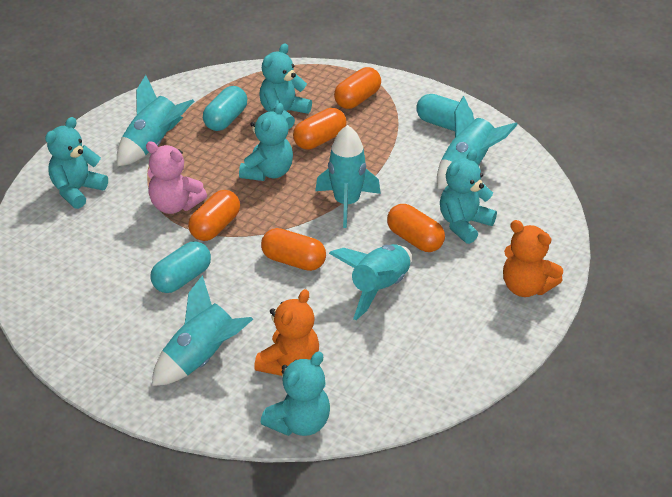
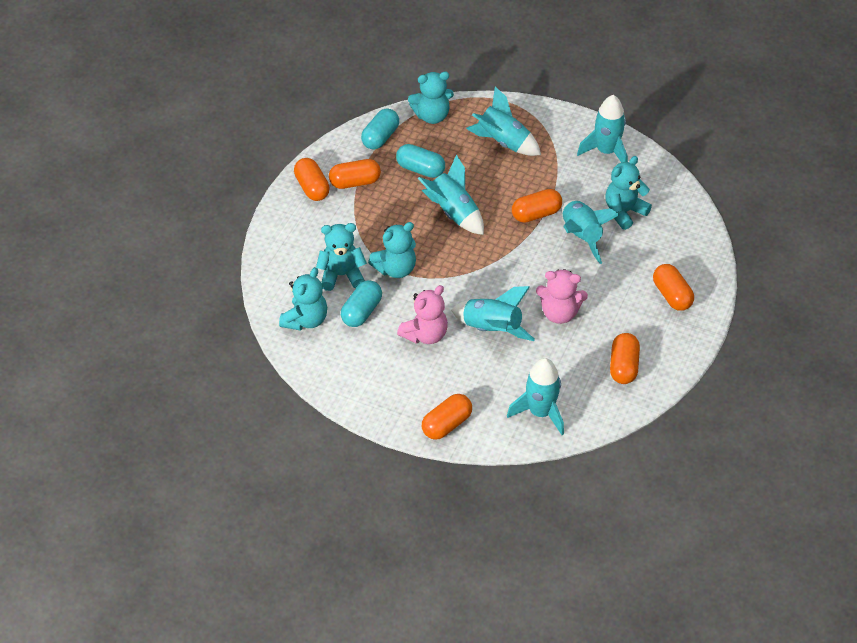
orange capsule: 5 -> 6
orange teddy bear: 2 -> 0
pink teddy bear: 1 -> 2
turquoise rocket: 5 -> 6

